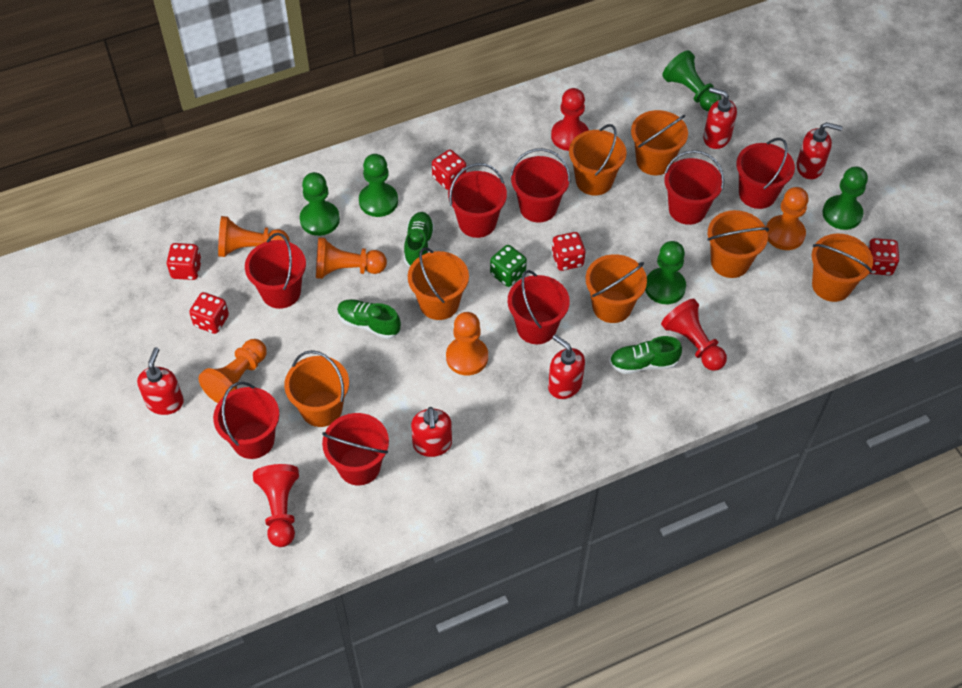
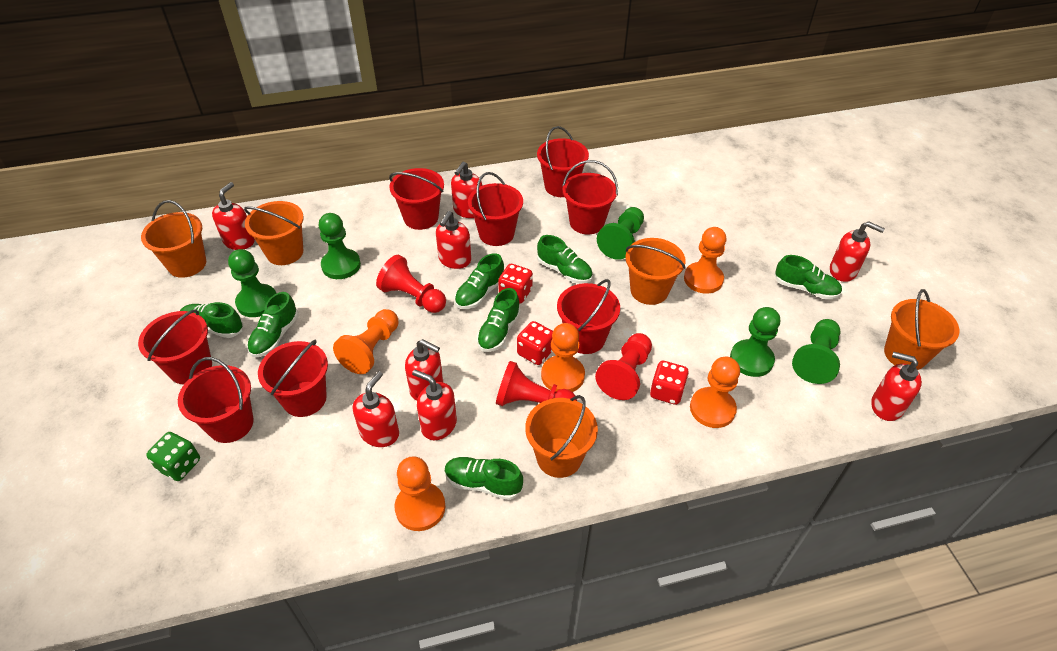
green shoe: 3 -> 7
orange bucket: 7 -> 5
red dice: 5 -> 3
red soap dispenser: 5 -> 8

